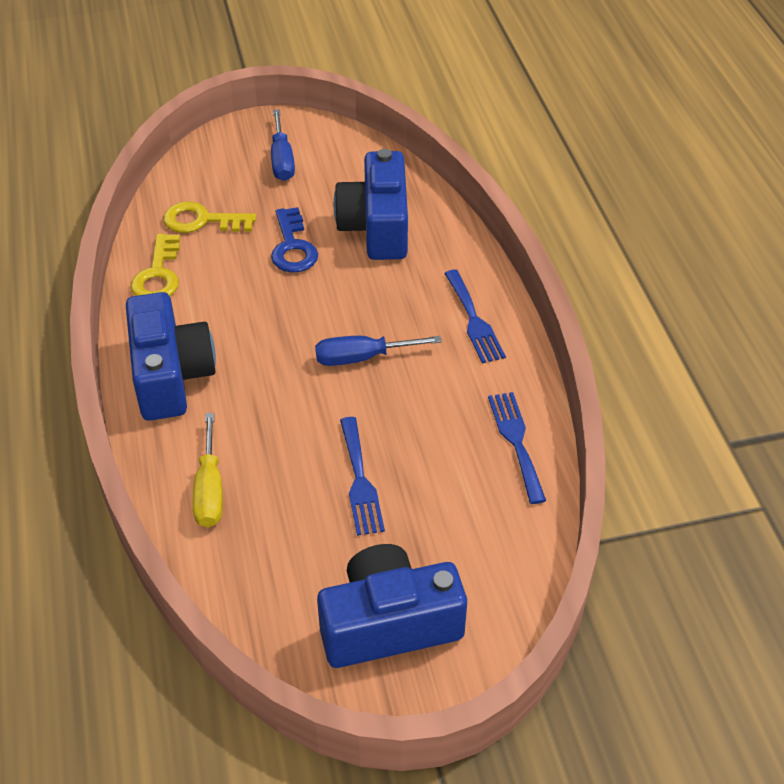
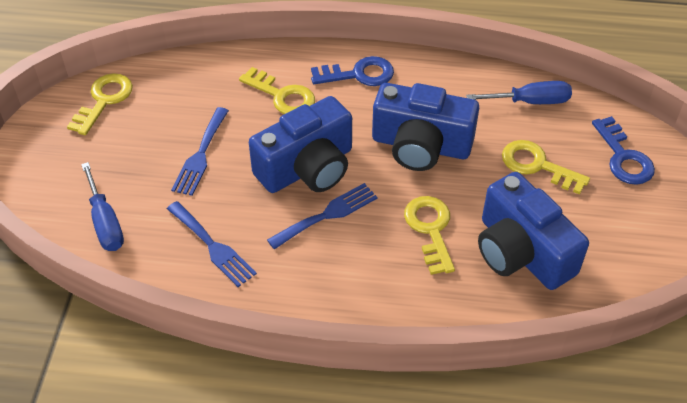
blue key: 1 -> 2
yellow key: 2 -> 4
yellow screwdriver: 1 -> 0

